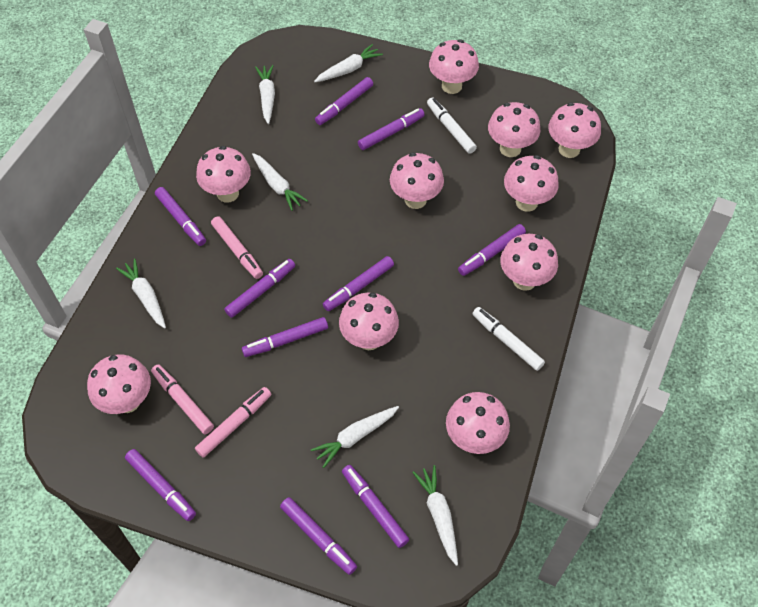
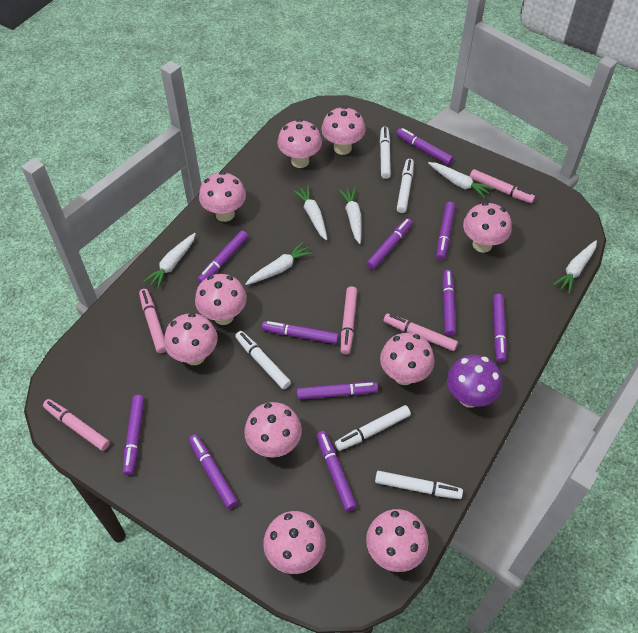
pink marker: 3 -> 5
purple marker: 10 -> 11
purple mushroom: 0 -> 1
white marker: 2 -> 5

